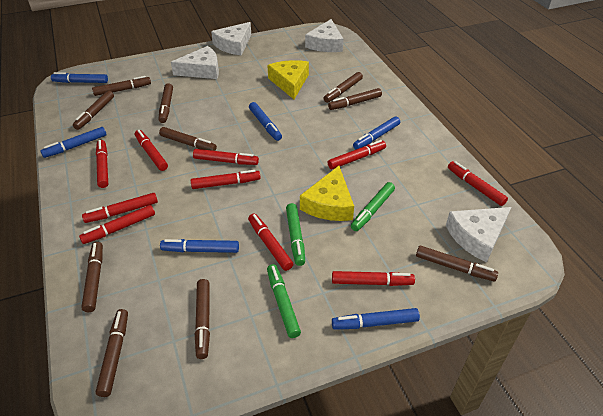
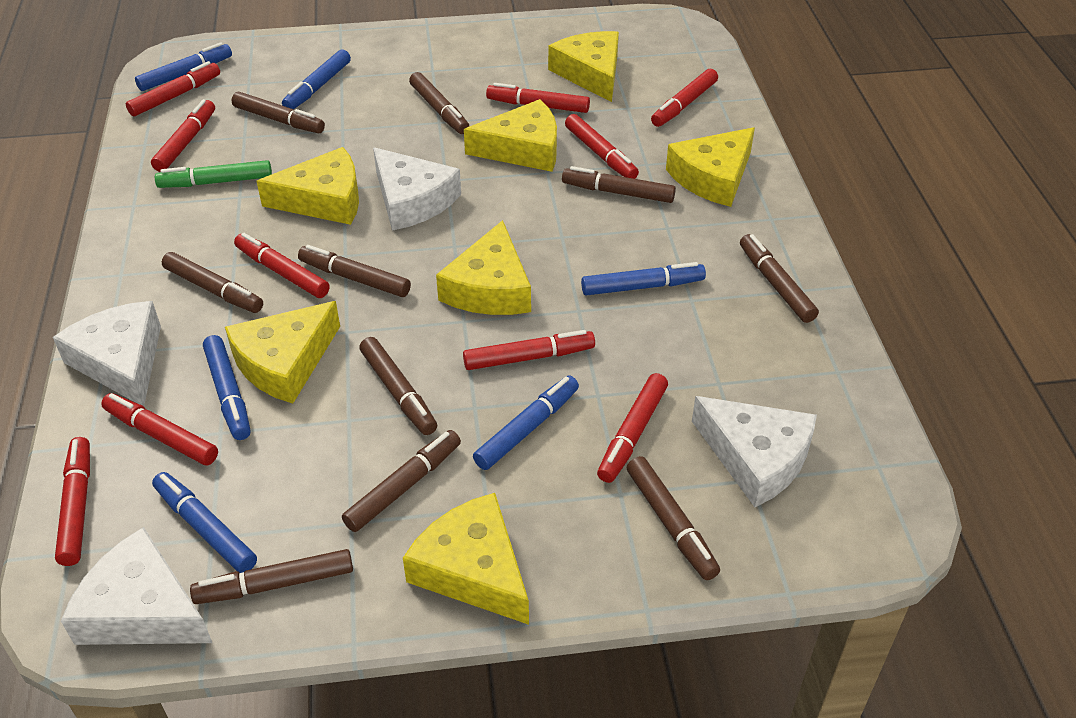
green marker: 3 -> 1
yellow cheese: 2 -> 7

